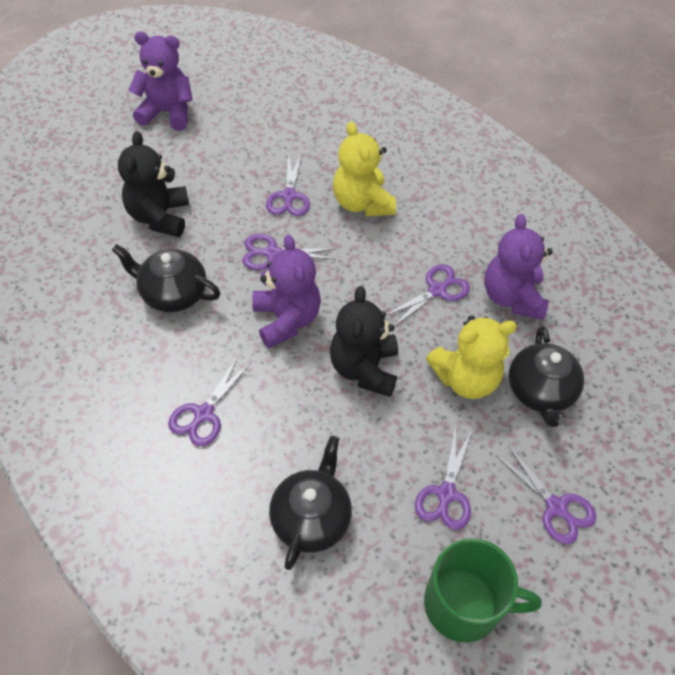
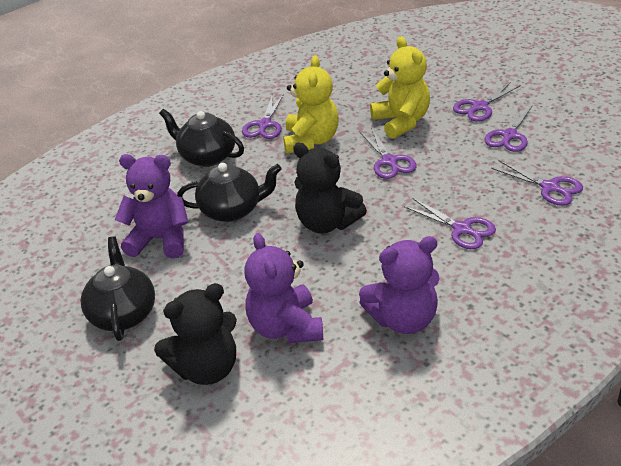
green mug: 1 -> 0

